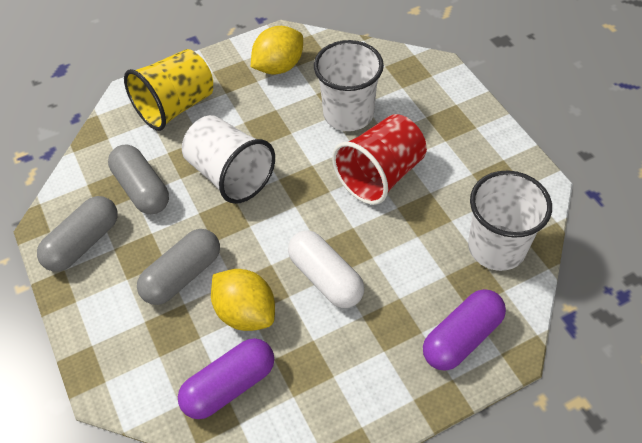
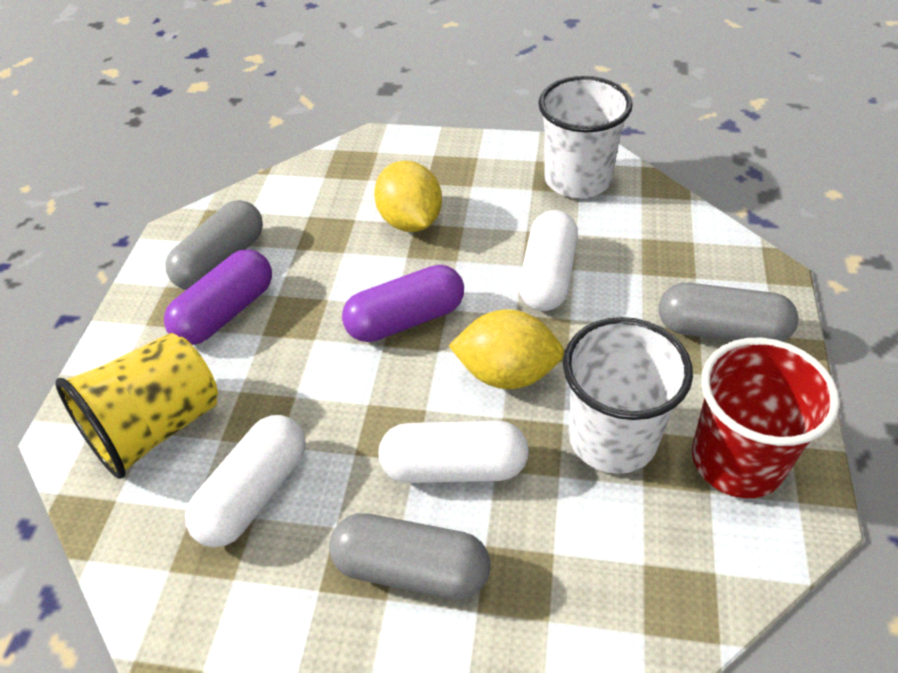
white capsule: 1 -> 3
white cup: 3 -> 2

